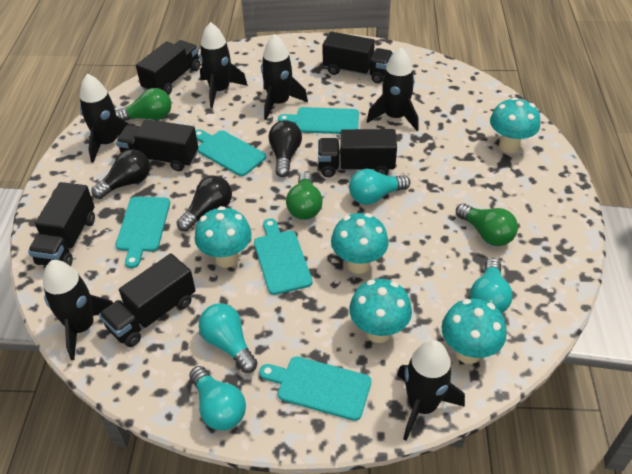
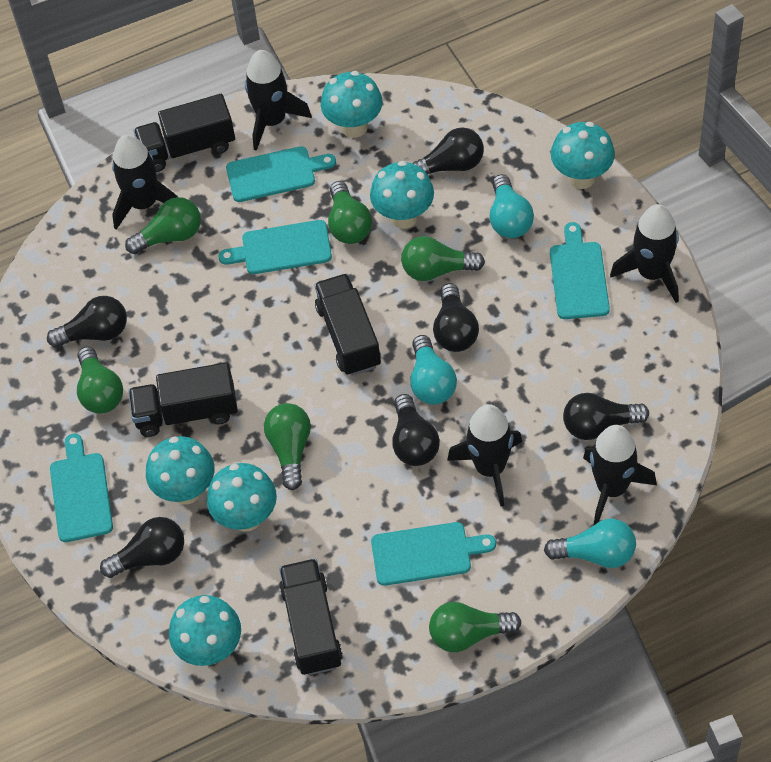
black light bulb: 3 -> 6
black rocket: 6 -> 5
black truck: 6 -> 4
green light bulb: 3 -> 6
turquoise light bulb: 4 -> 3
turquoise mushroom: 5 -> 6

